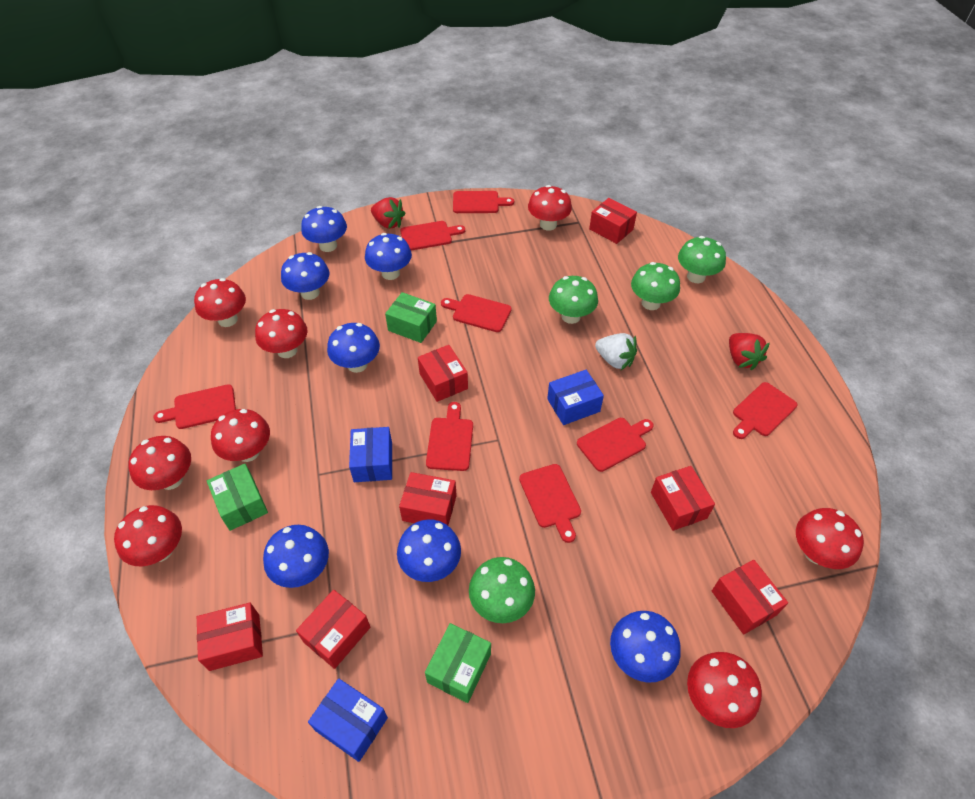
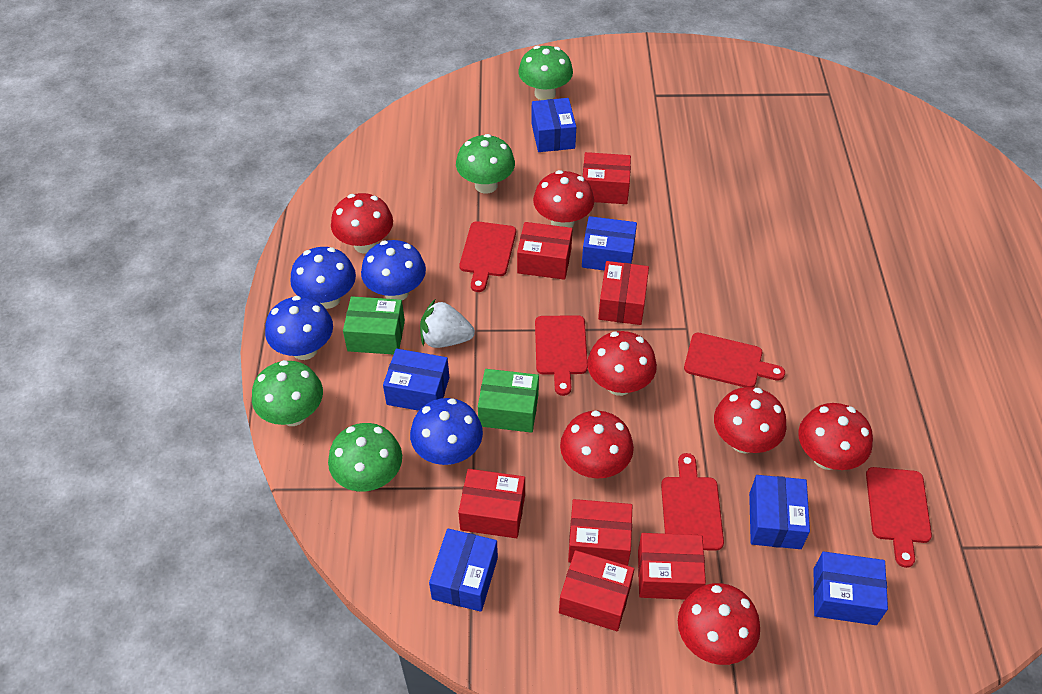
blue box: 3 -> 6
blue mushroom: 7 -> 4
green box: 3 -> 2
red cutting board: 8 -> 5
red mushroom: 8 -> 7
red strawberry: 2 -> 0

